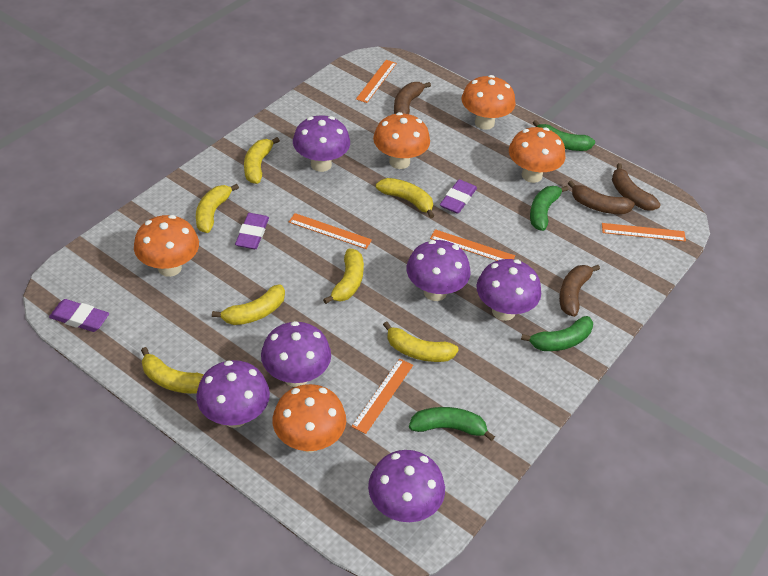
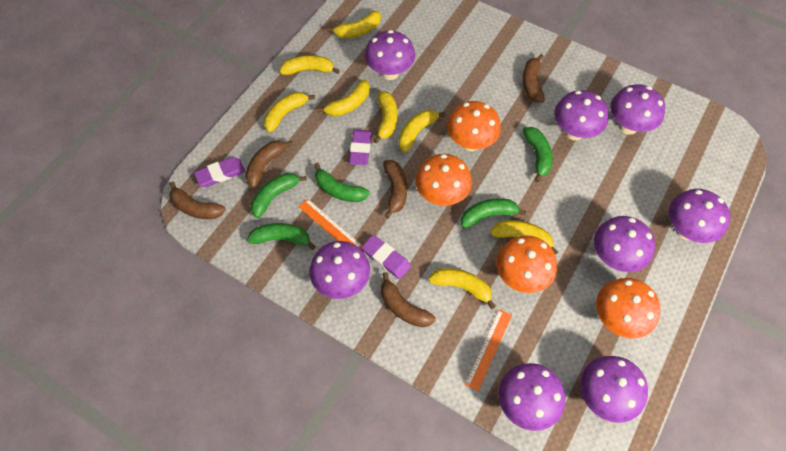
brown banana: 4 -> 5
green banana: 4 -> 5
orange mushroom: 5 -> 4
orange ruler: 5 -> 2
purple mushroom: 6 -> 8
yellow banana: 7 -> 8

